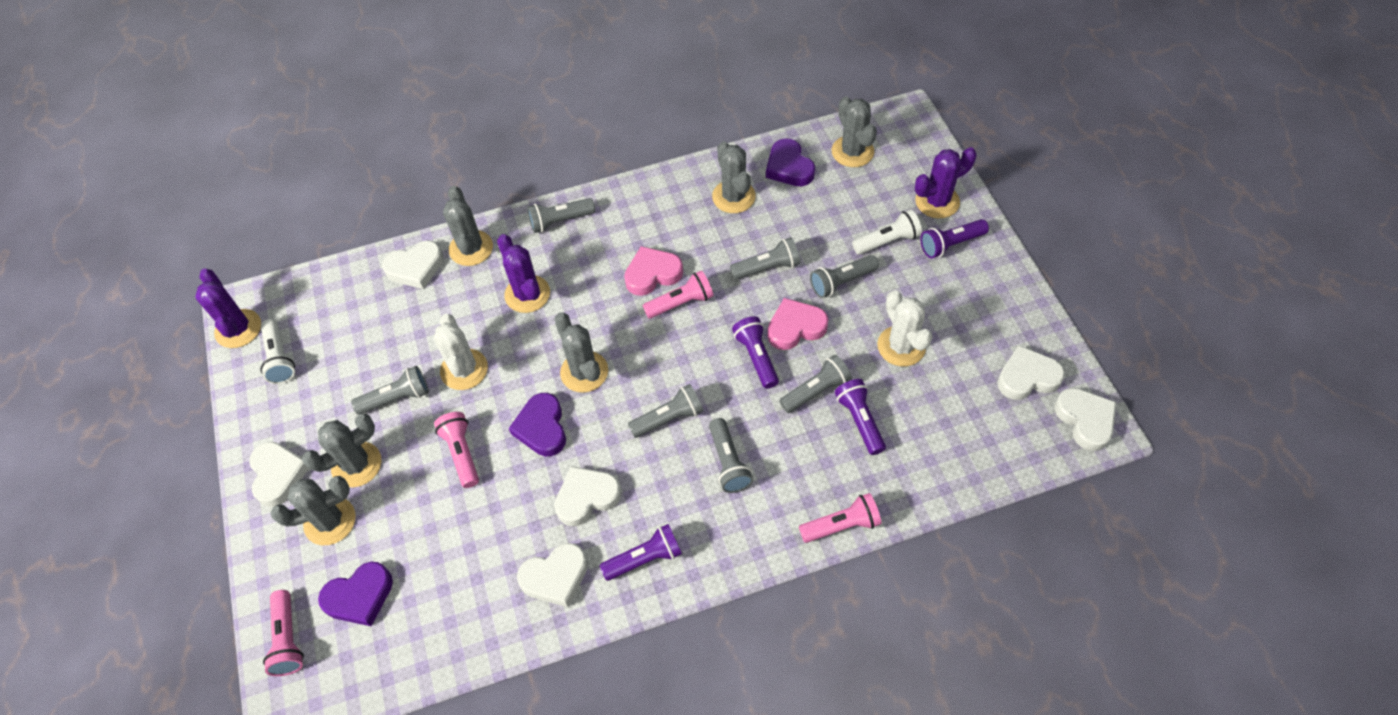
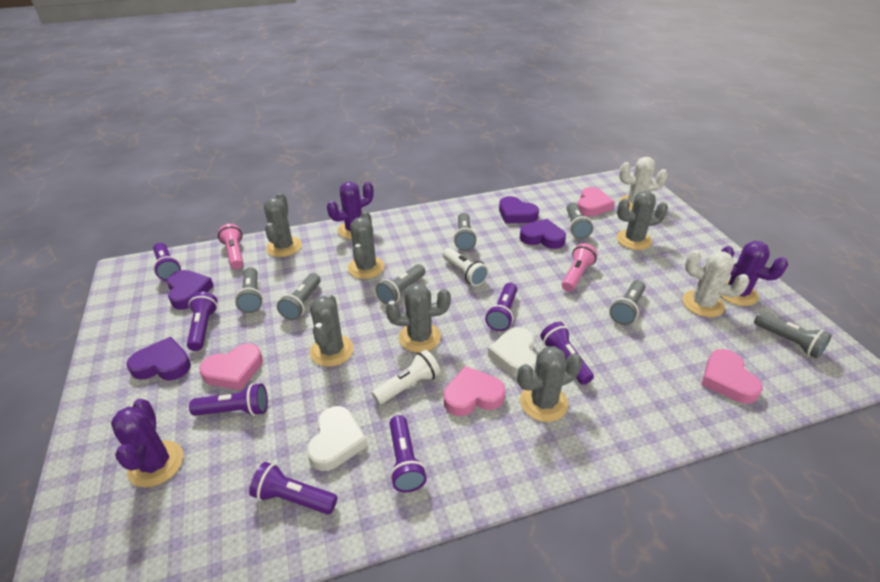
pink flashlight: 4 -> 2
pink heart: 2 -> 4
purple flashlight: 4 -> 7
purple heart: 3 -> 4
white heart: 6 -> 2

